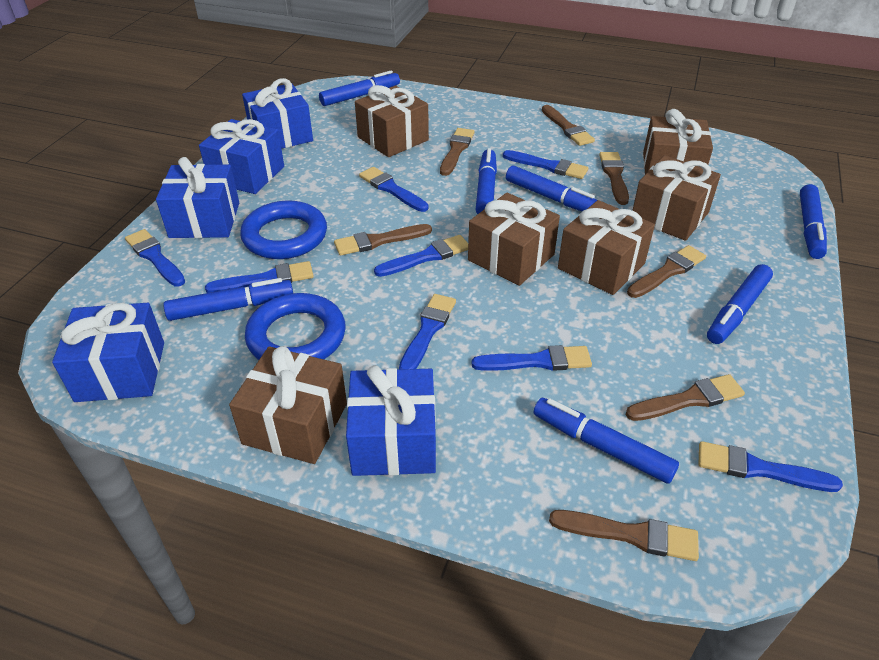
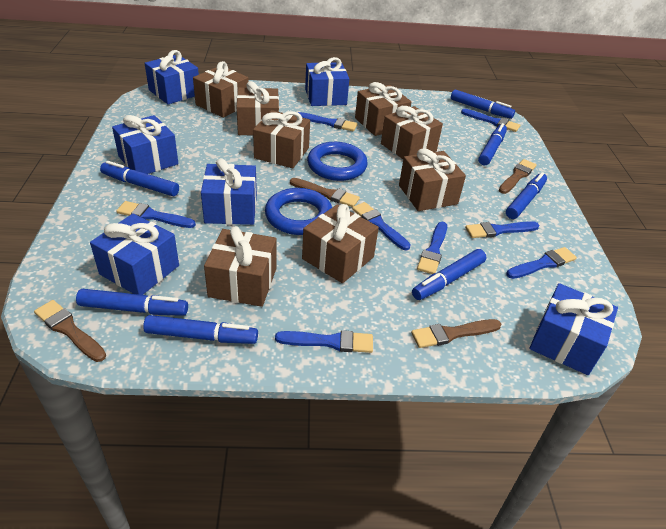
blue gift: 5 -> 6
brown brush: 7 -> 4
brown gift: 6 -> 8

